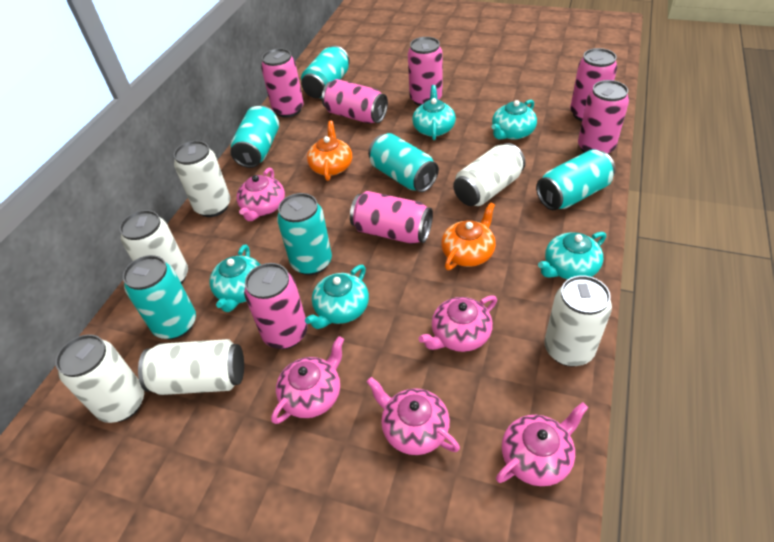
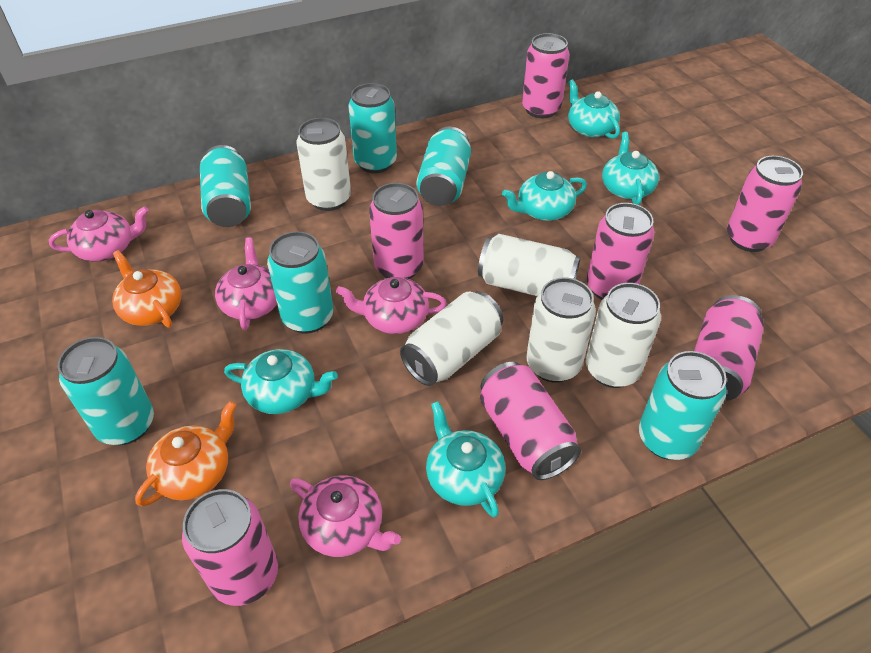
pink teapot: 5 -> 4
white can: 6 -> 5

